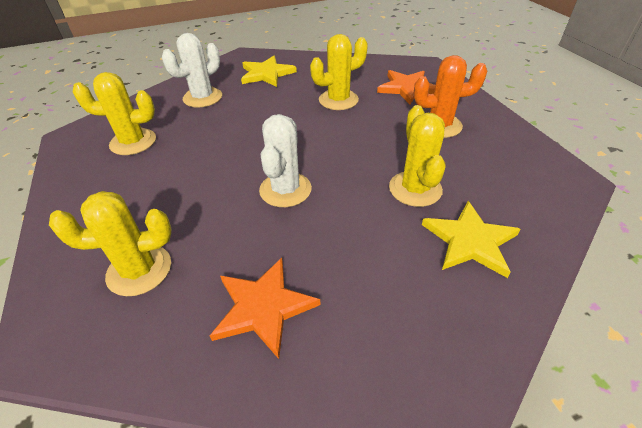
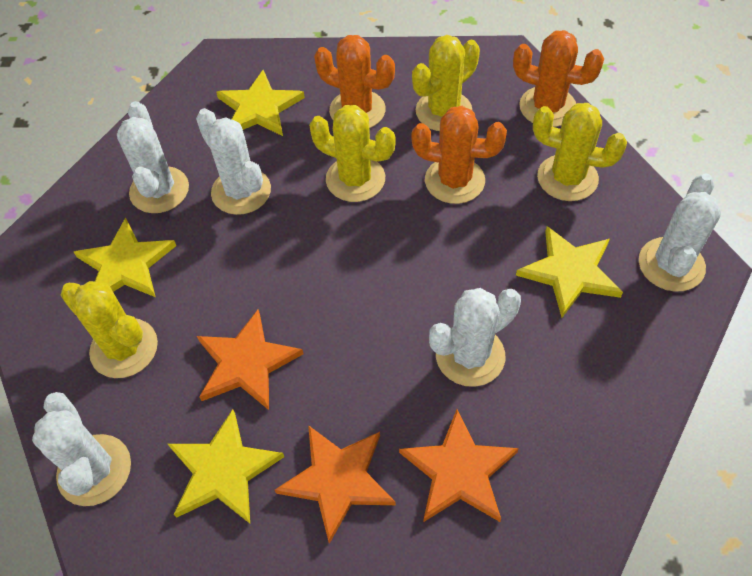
orange cactus: 1 -> 3
orange star: 2 -> 3
white cactus: 2 -> 5
yellow star: 2 -> 4

